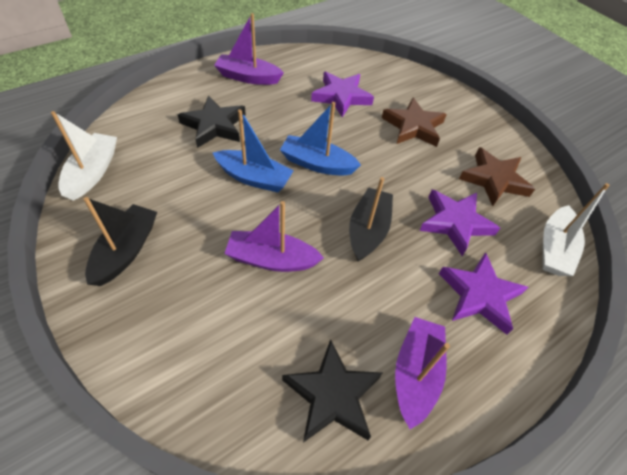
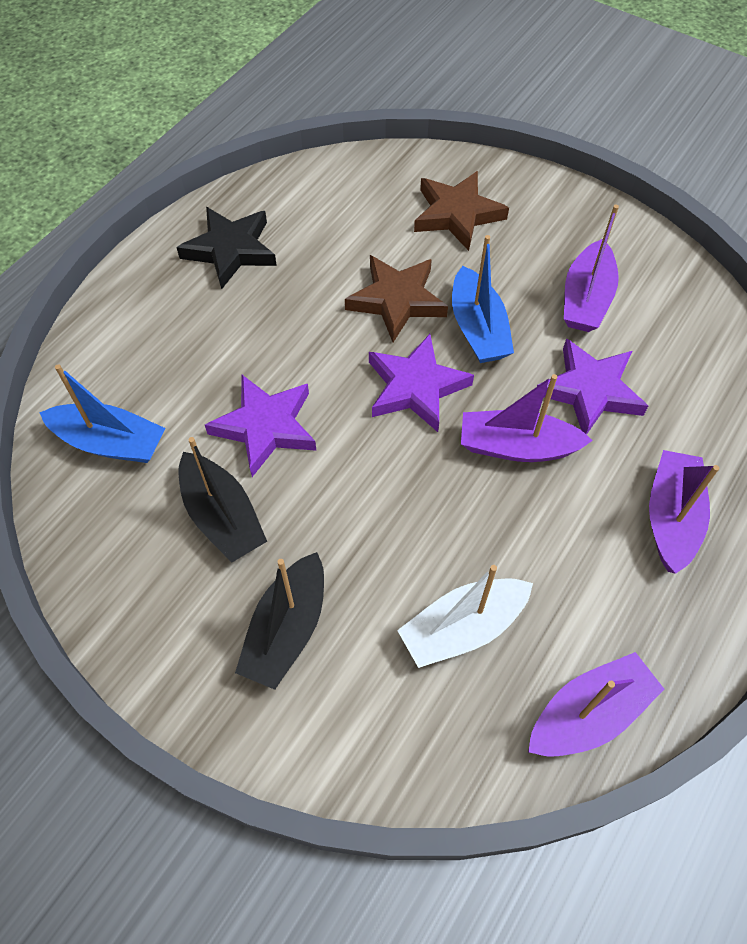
black star: 2 -> 1
purple boat: 3 -> 4
white boat: 2 -> 1

